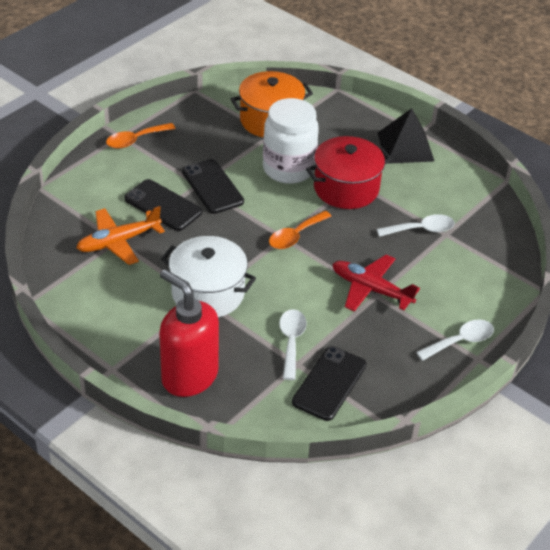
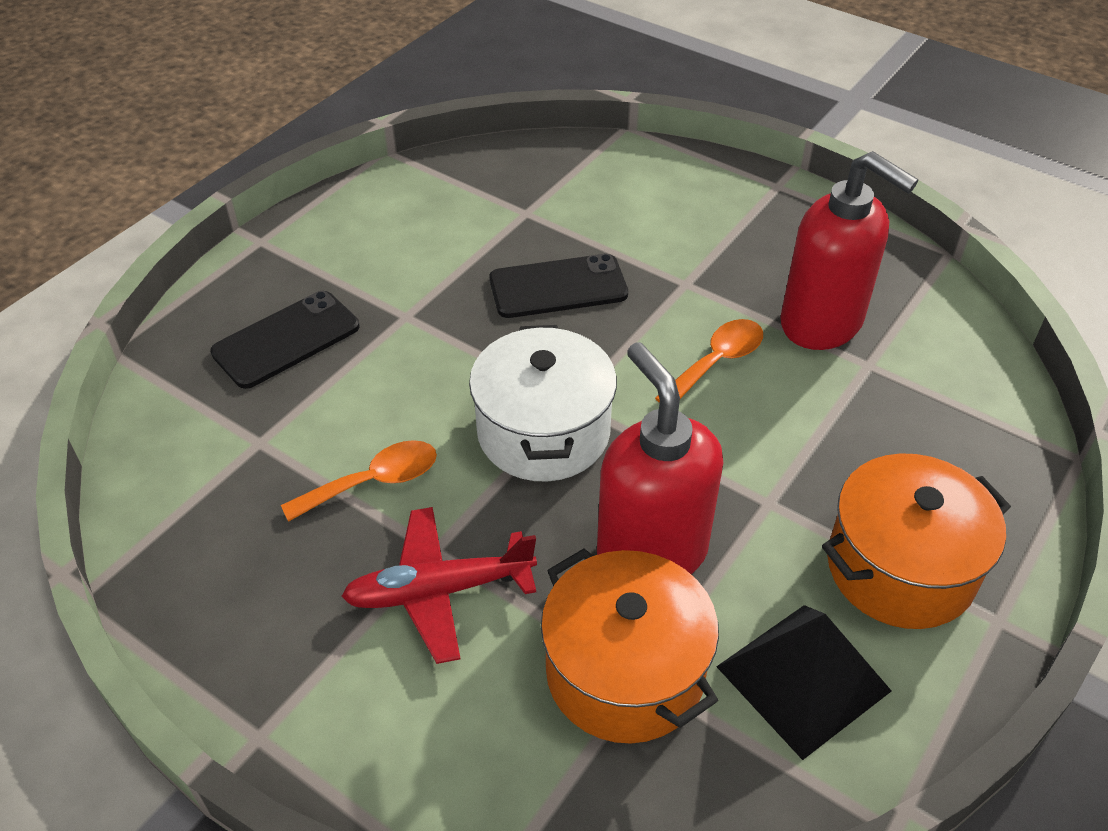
black phone: 3 -> 2
orange plane: 1 -> 0
orange pot: 1 -> 2
red pot: 1 -> 0
red soap dispenser: 1 -> 2
white jar: 1 -> 0
white spoon: 3 -> 0

